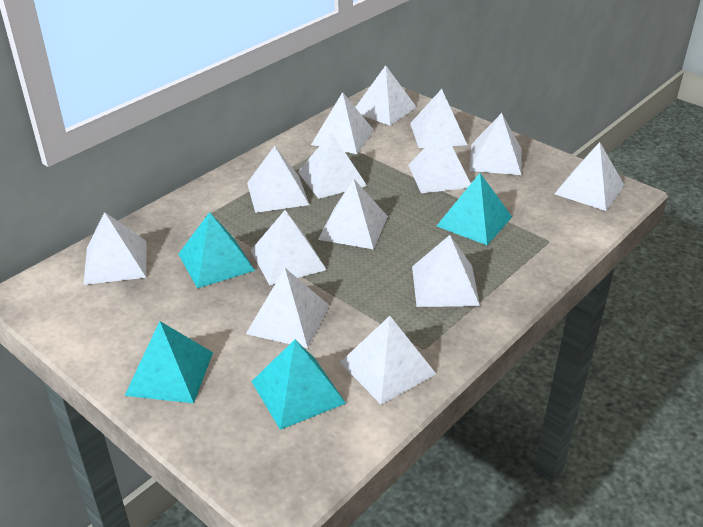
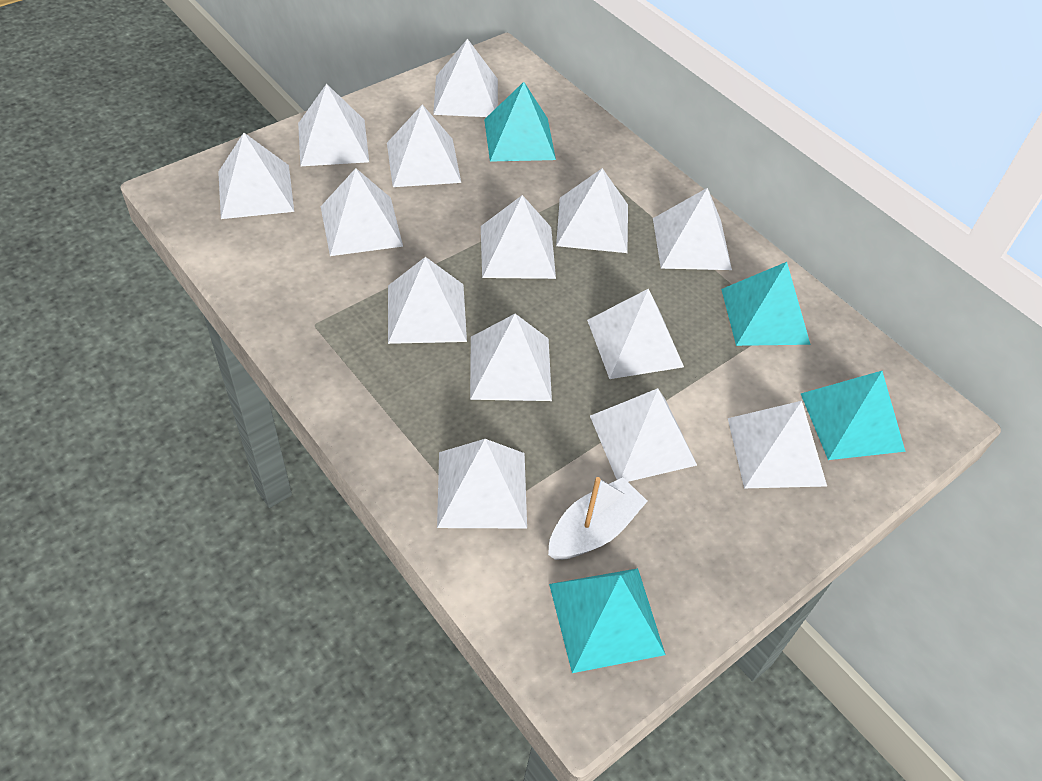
white boat: 0 -> 1

